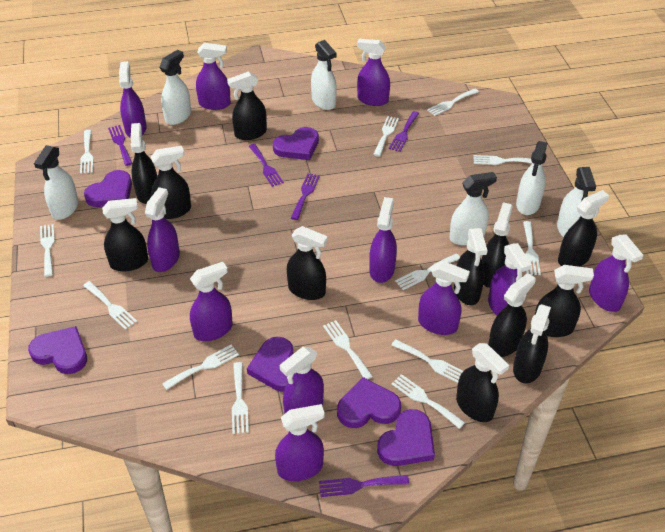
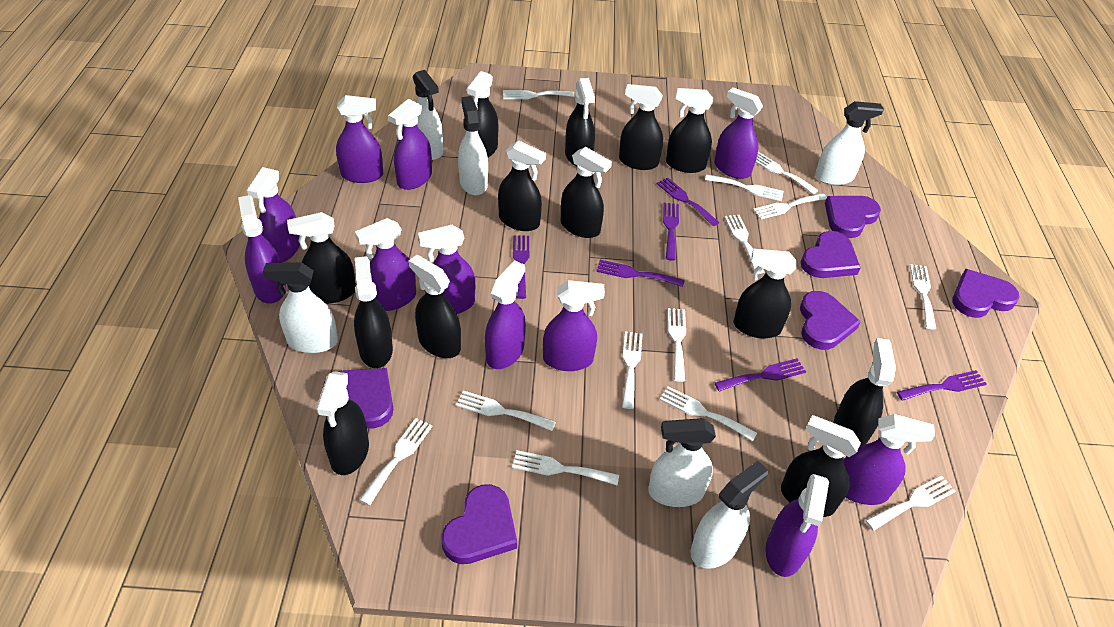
black spray bottle: 12 -> 13
purple fork: 5 -> 6

